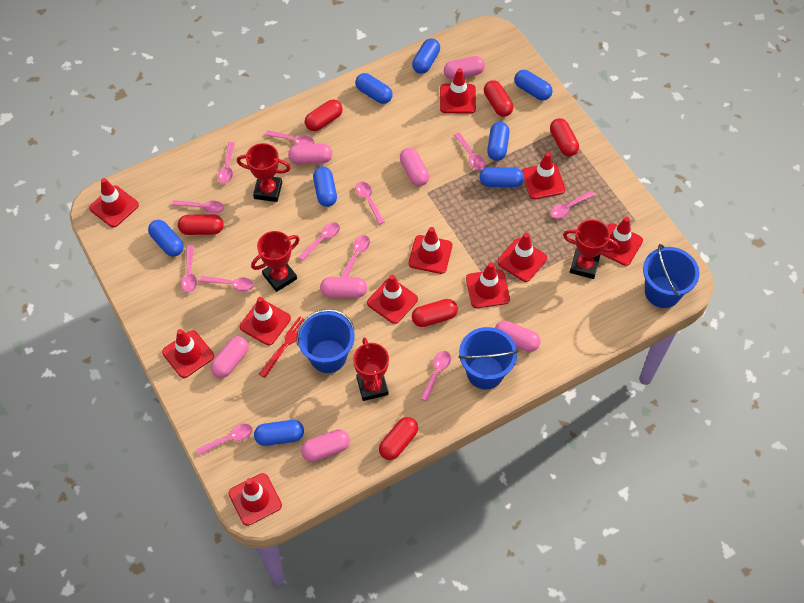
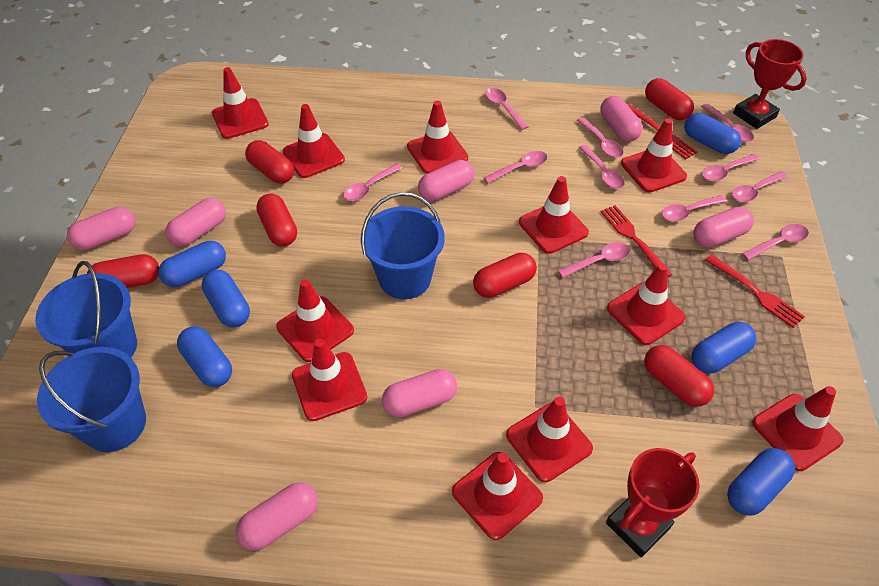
blue capsule: 8 -> 6
pink spoon: 12 -> 11
red fork: 1 -> 3
red trophy: 4 -> 2

